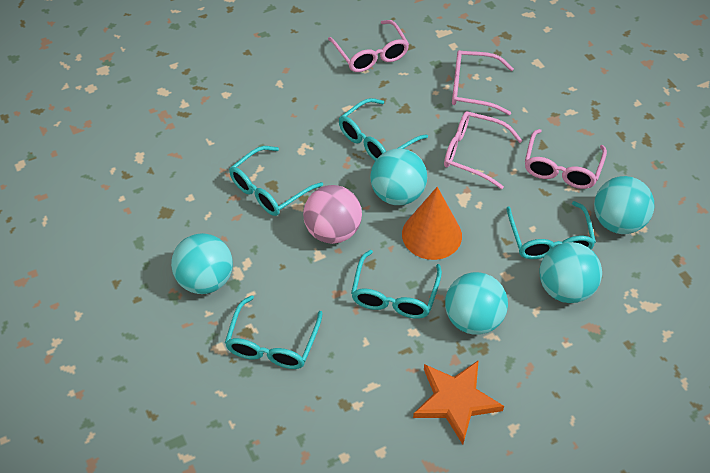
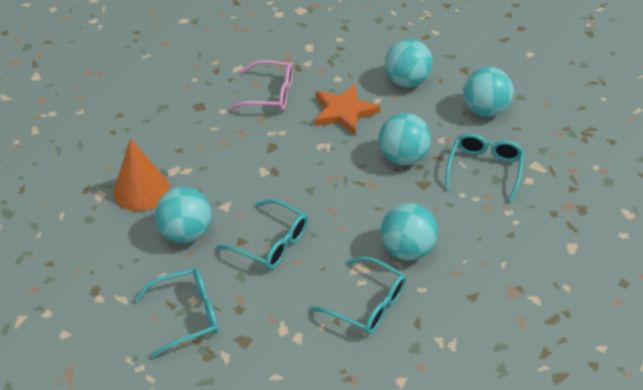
pink ball: 1 -> 0
pink glasses: 4 -> 1
turquoise glasses: 5 -> 4

